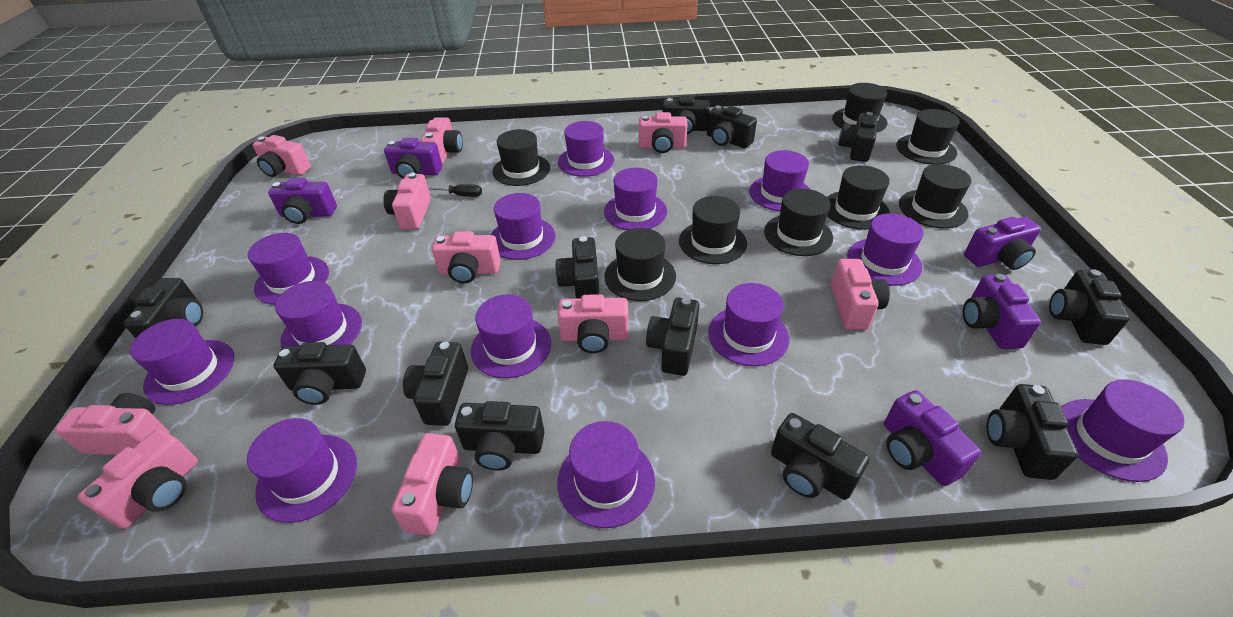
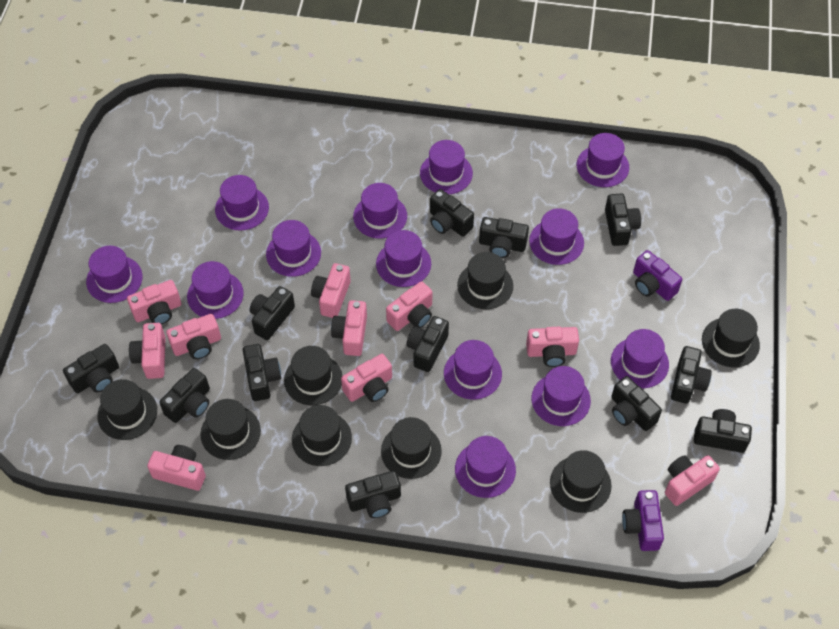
black screwdriver: 1 -> 0
purple camera: 5 -> 2

